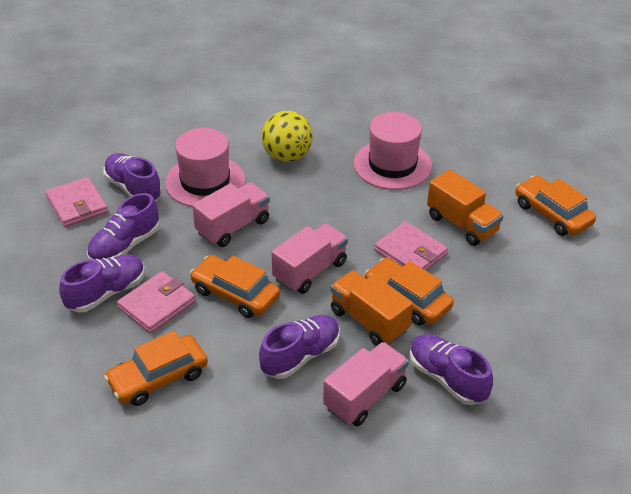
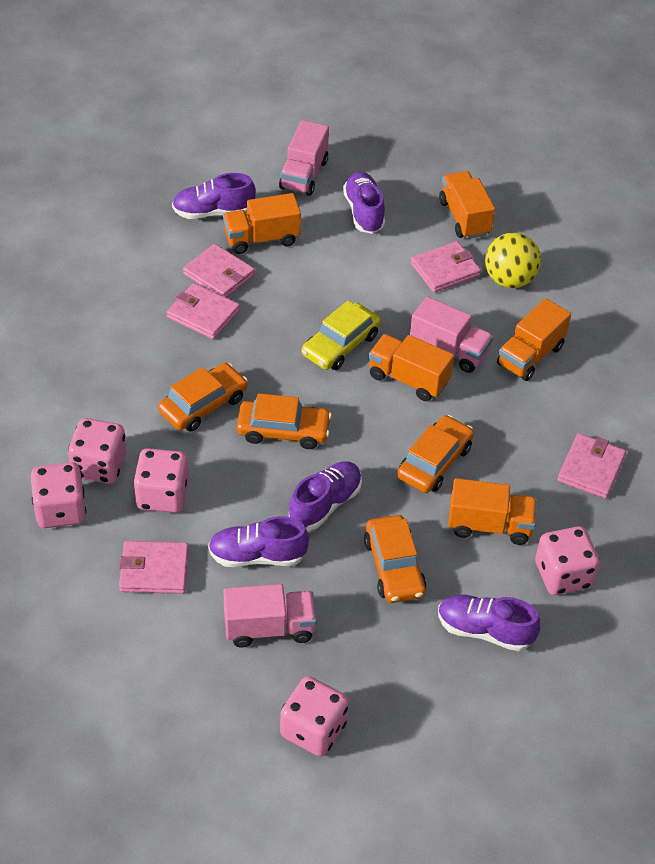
orange truck: 2 -> 5
pink dice: 0 -> 5
pink hat: 2 -> 0
pink wallet: 3 -> 5
yellow car: 0 -> 1

